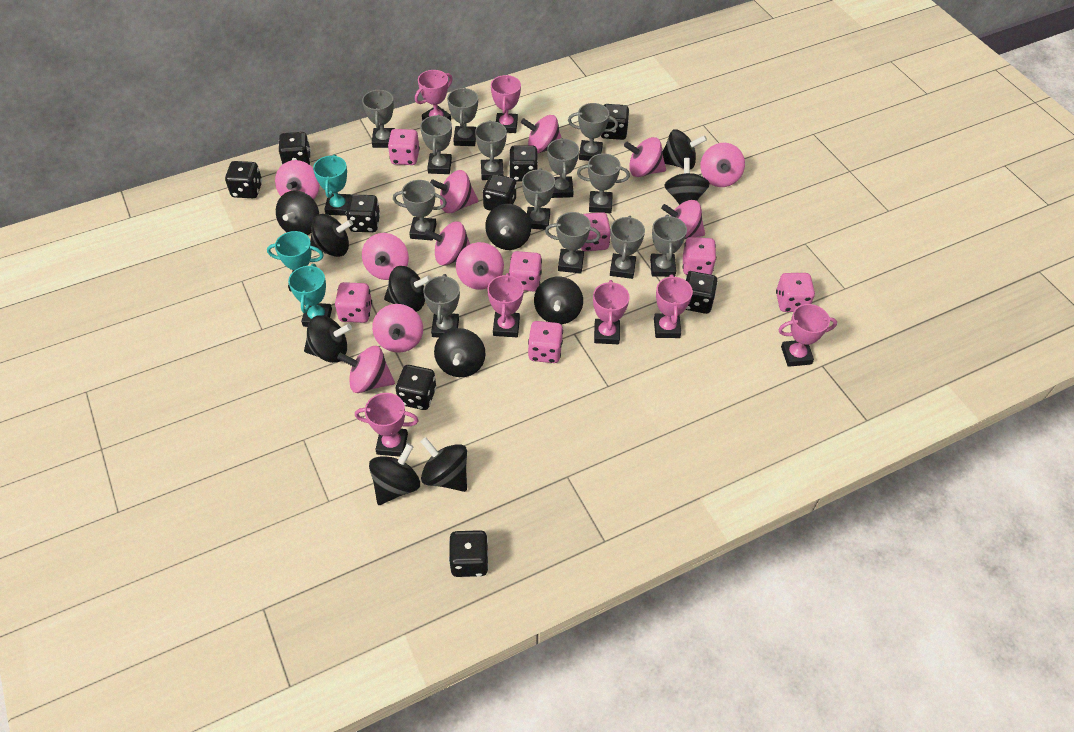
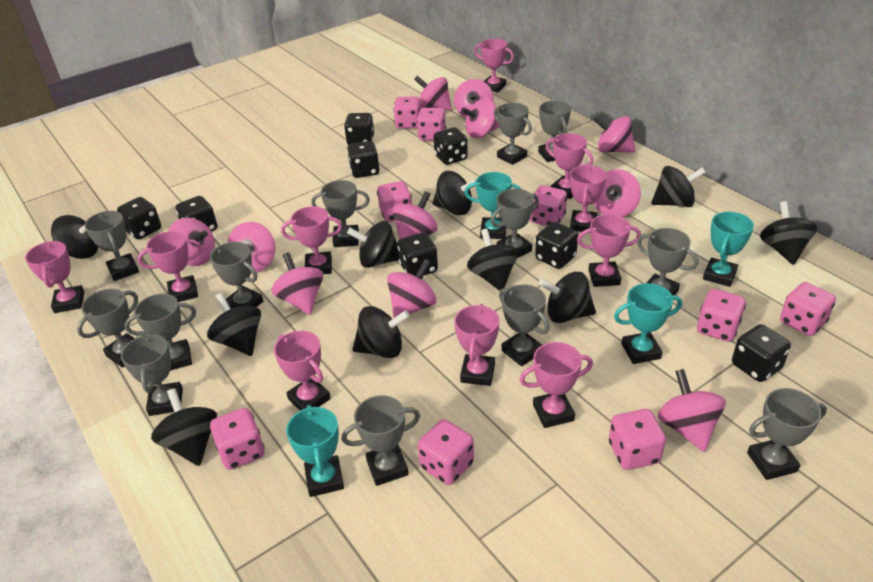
black dice: 9 -> 8
black spinning top: 11 -> 10
pink dice: 7 -> 9
pink trophy: 7 -> 10
turquoise trophy: 3 -> 4

